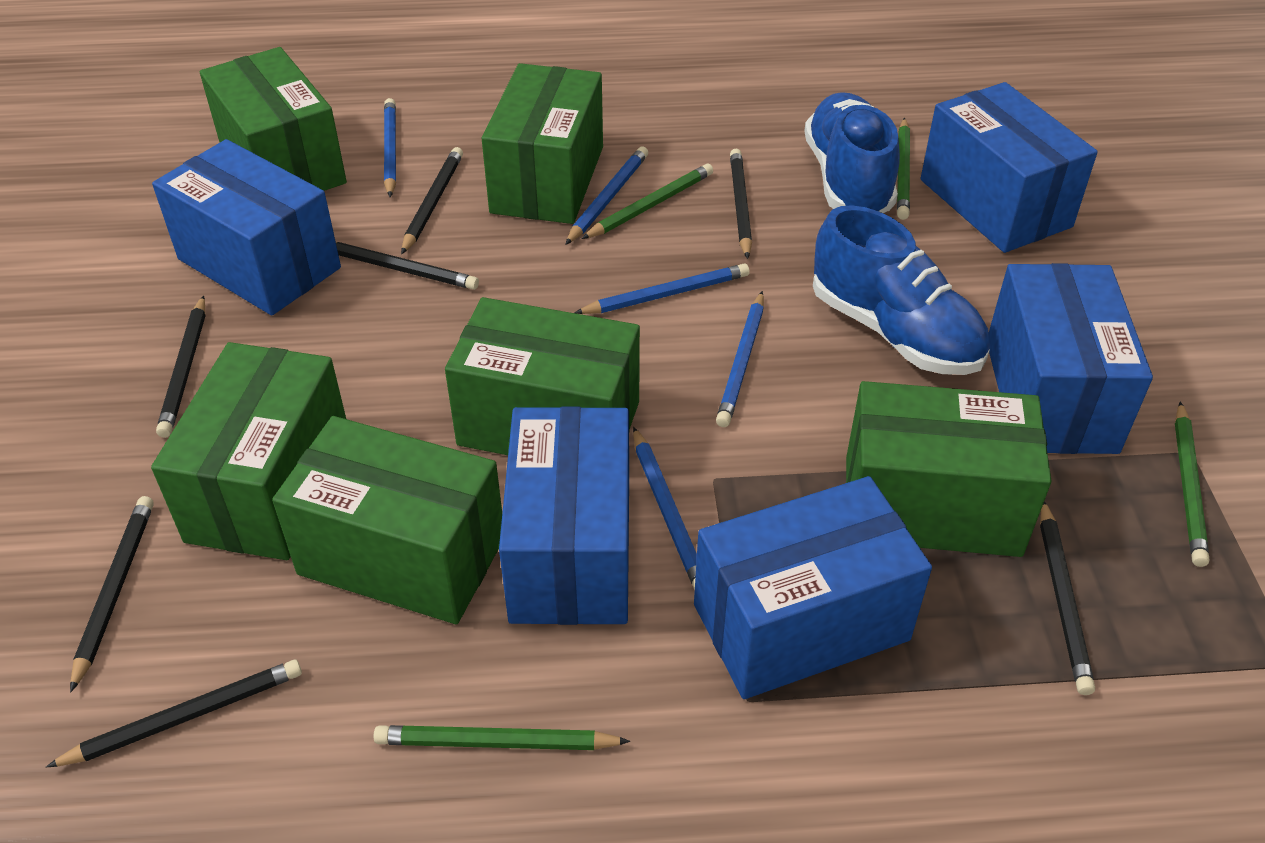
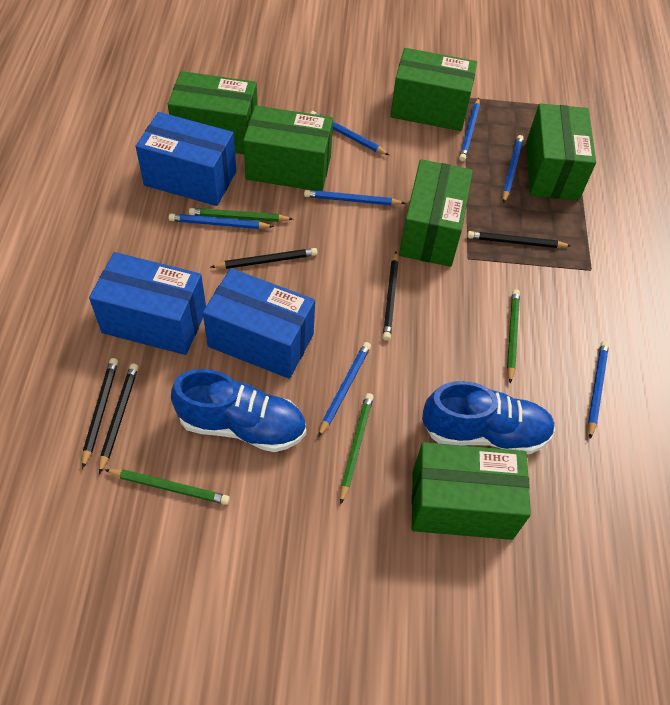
black pencil: 7 -> 5
blue box: 5 -> 3
blue pencil: 5 -> 7

